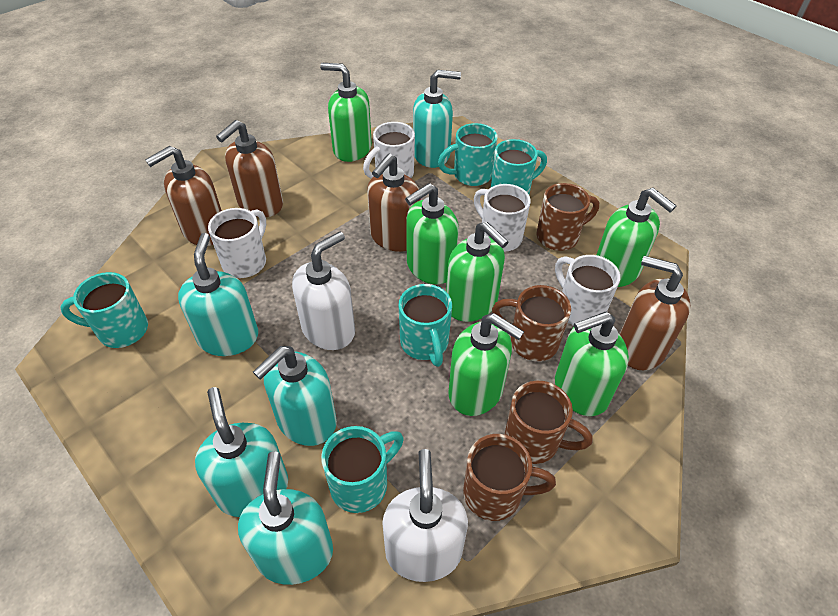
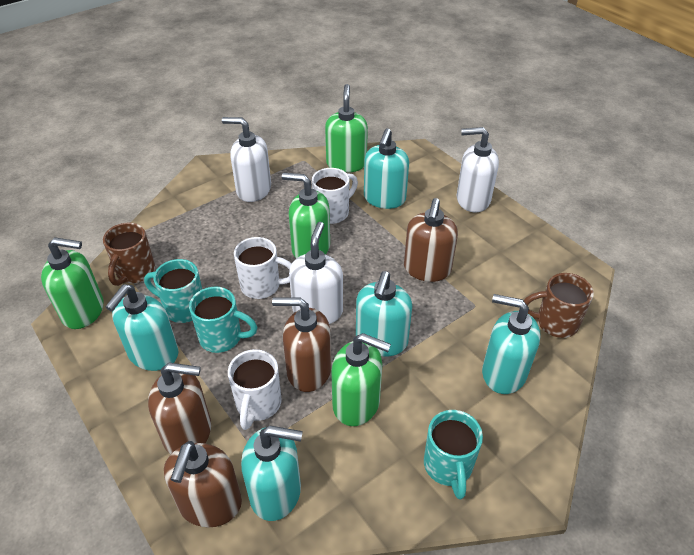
brown mug: 4 -> 2
green soap dispenser: 6 -> 4
turquoise mug: 5 -> 3
white mug: 4 -> 3
white soap dispenser: 2 -> 3

